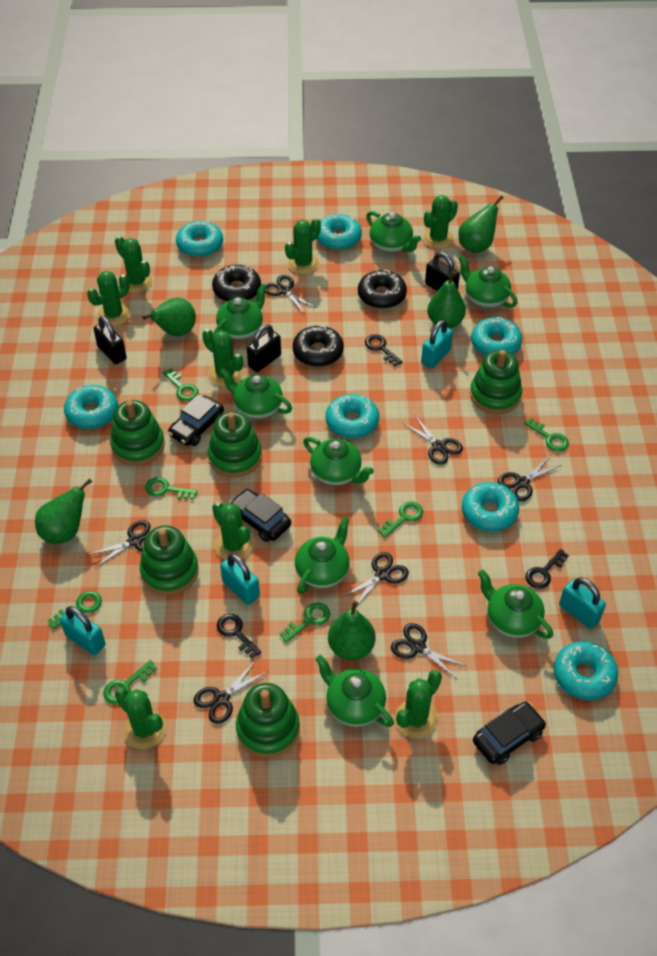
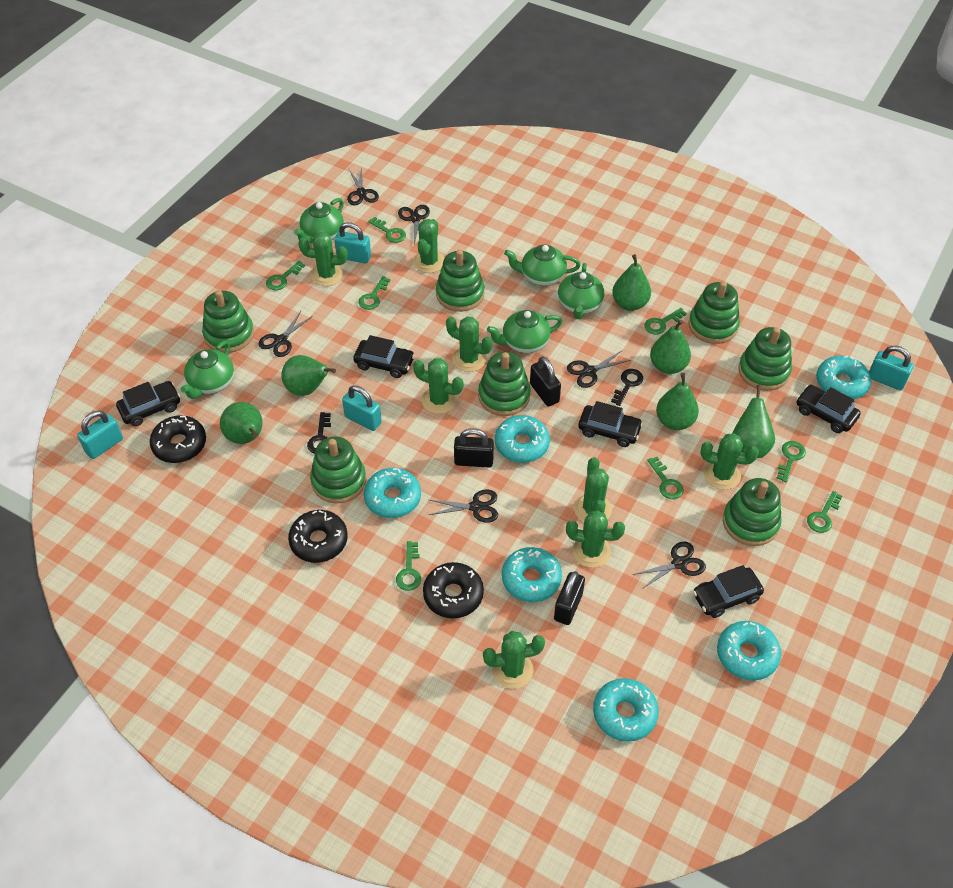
black car: 3 -> 5
black key: 3 -> 2
black scissors: 7 -> 6
green key: 7 -> 8
green pear: 5 -> 6
green stacking toy: 5 -> 7
green teapot: 8 -> 5
turquoise donut: 7 -> 6

